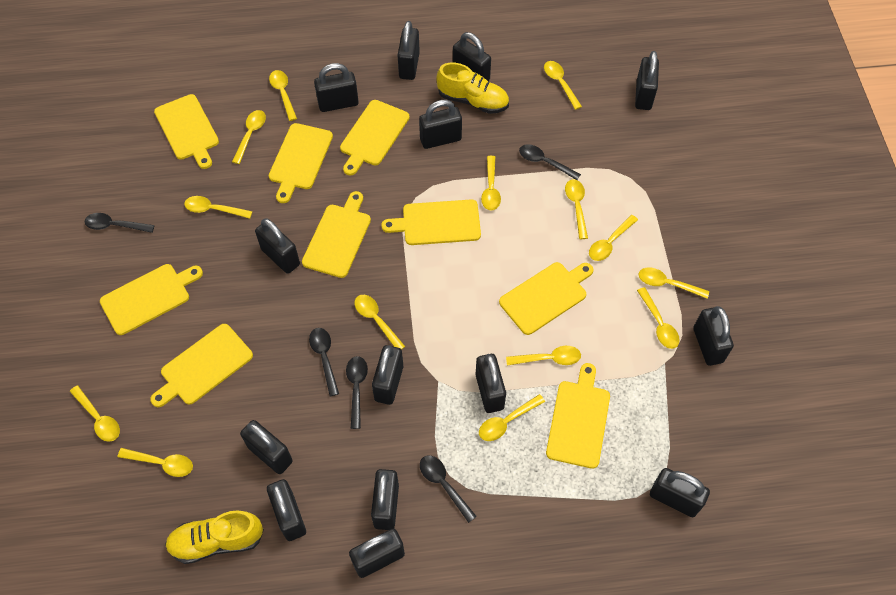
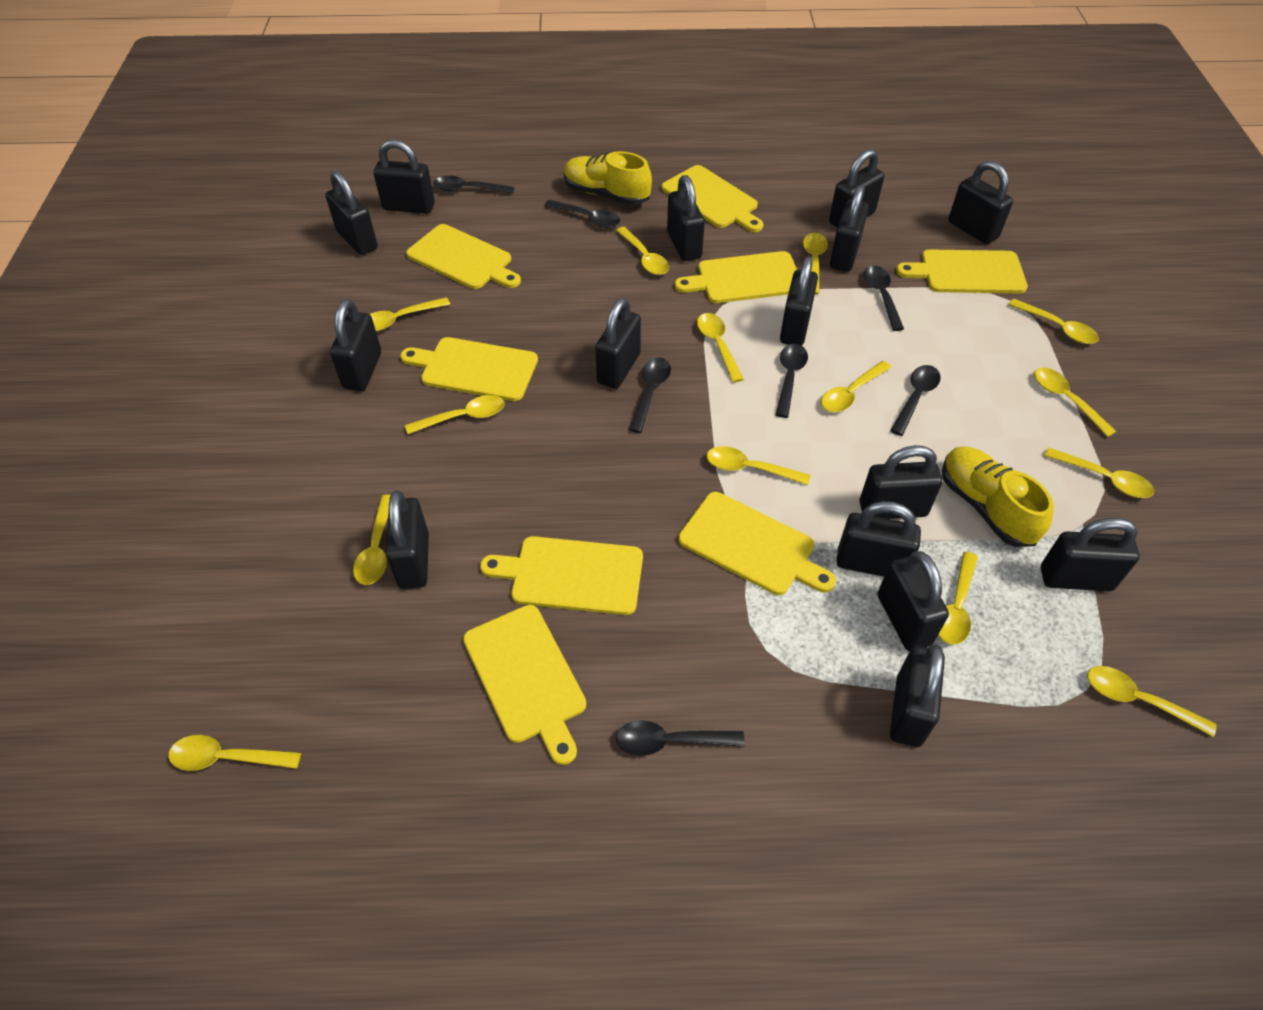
black padlock: 14 -> 15
black spoon: 5 -> 7
yellow cutting board: 9 -> 8

